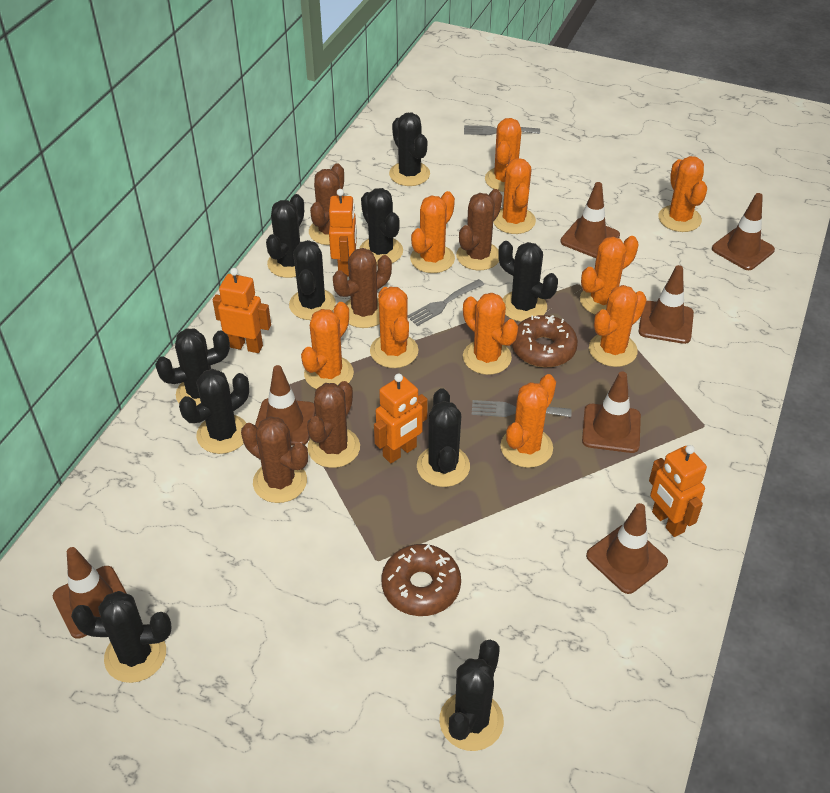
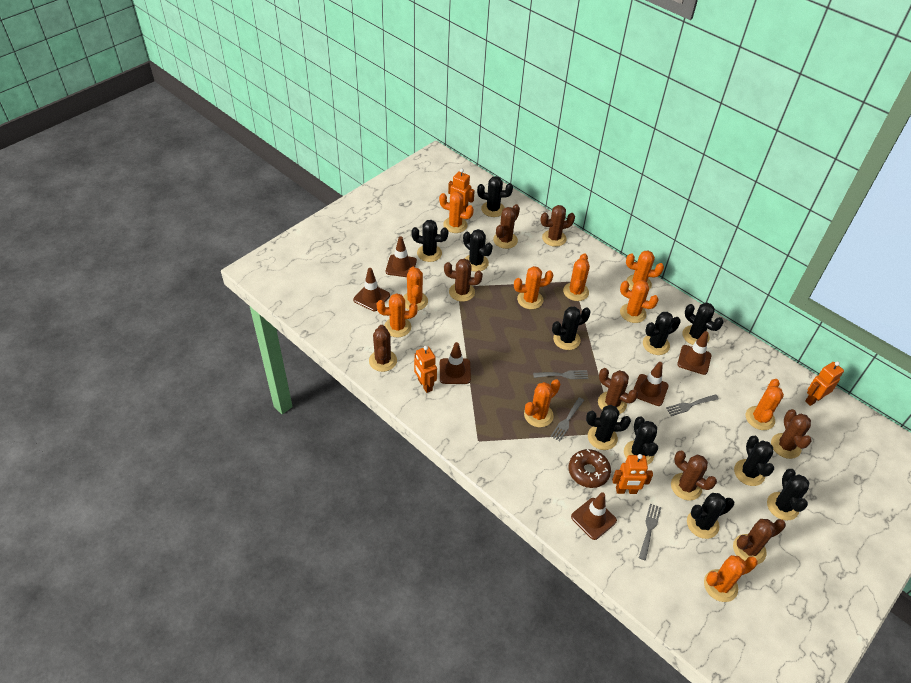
black cactus: 10 -> 11
brown cactus: 5 -> 8
brown donut: 2 -> 1
brown traffic cone: 7 -> 6
grey fork: 3 -> 4

